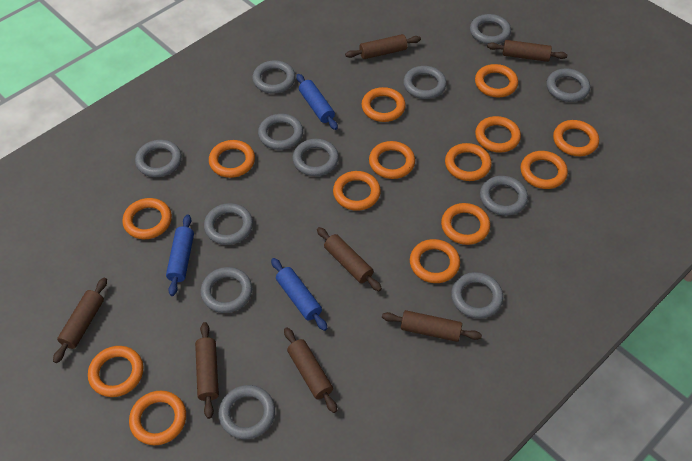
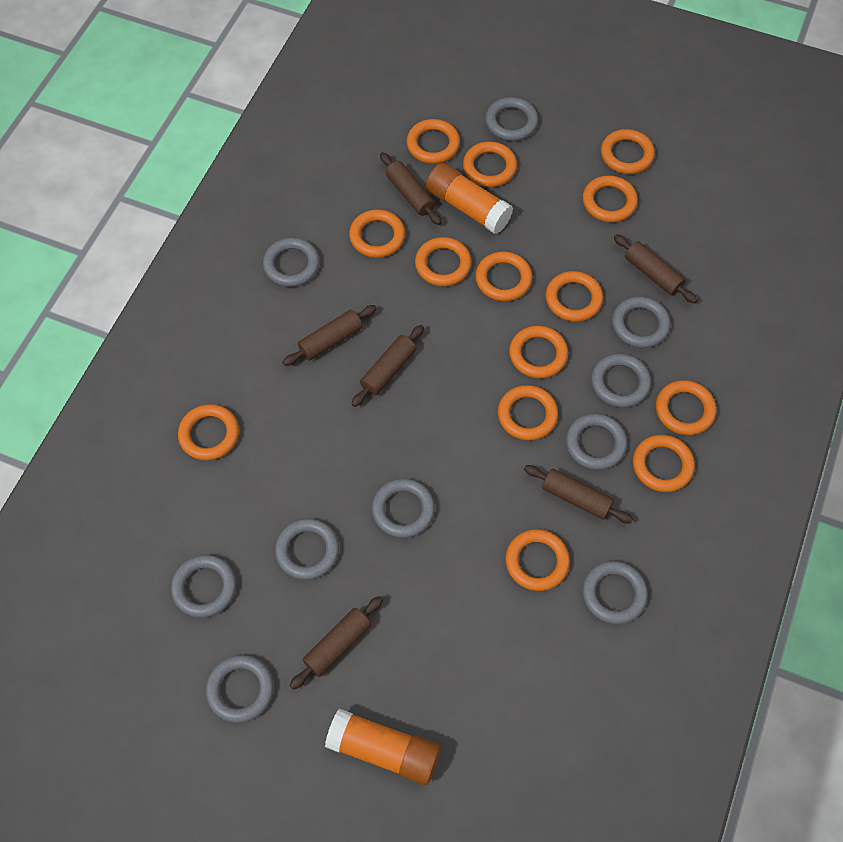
blue rolling pin: 3 -> 0
brown rolling pin: 7 -> 6
grey ring: 12 -> 10
orange glue stick: 0 -> 2

